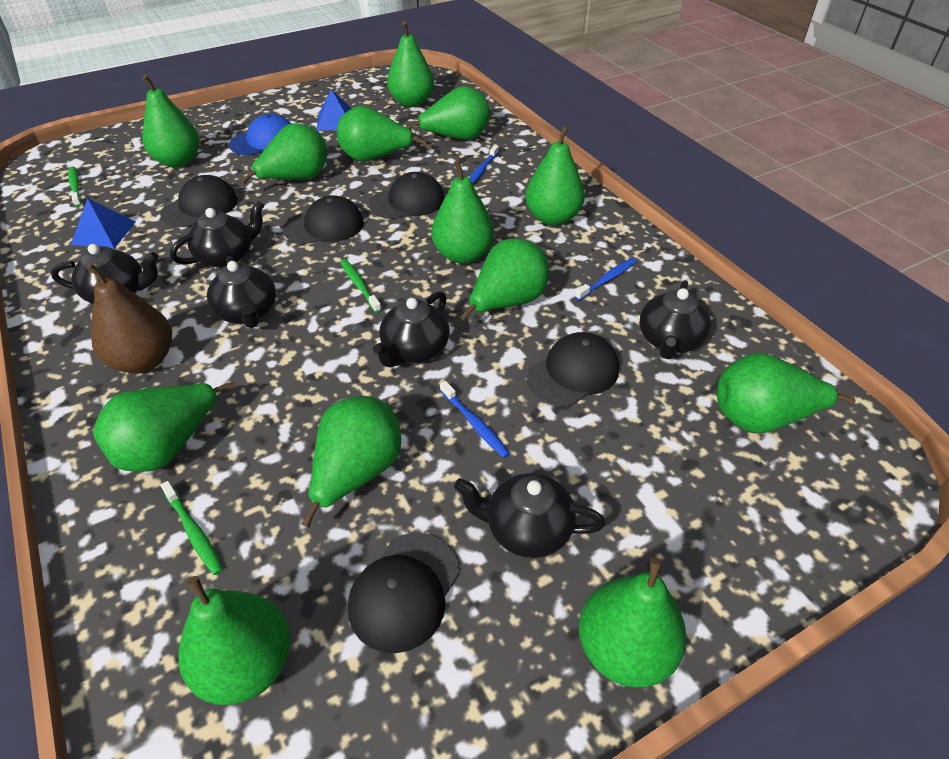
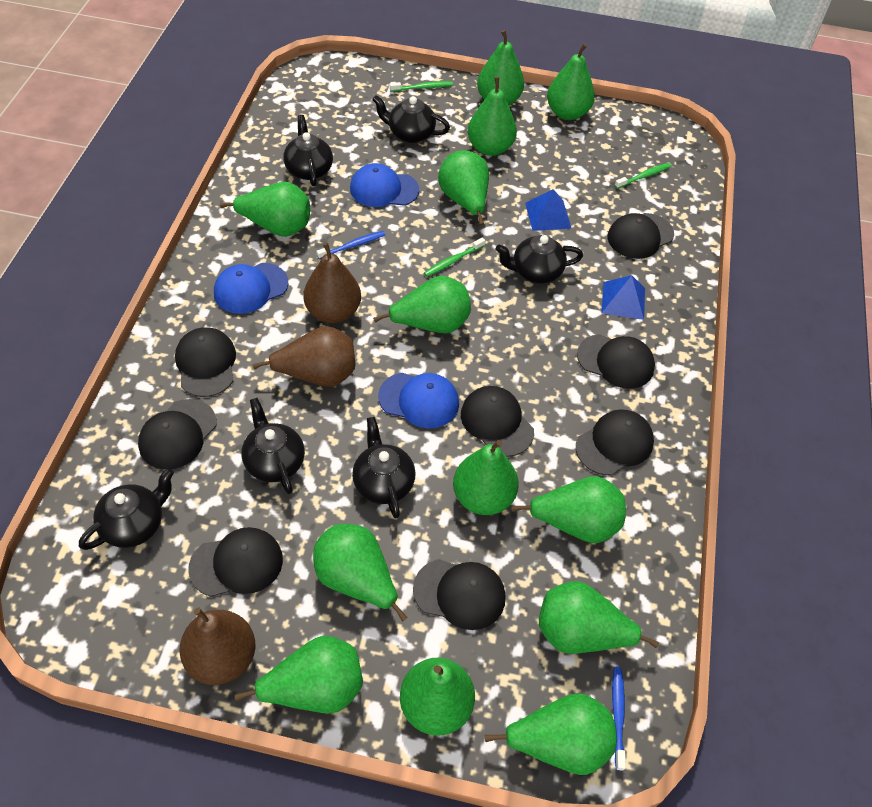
black cap: 5 -> 8
blue cap: 1 -> 3
blue toothbrush: 3 -> 2
brown pear: 1 -> 3

